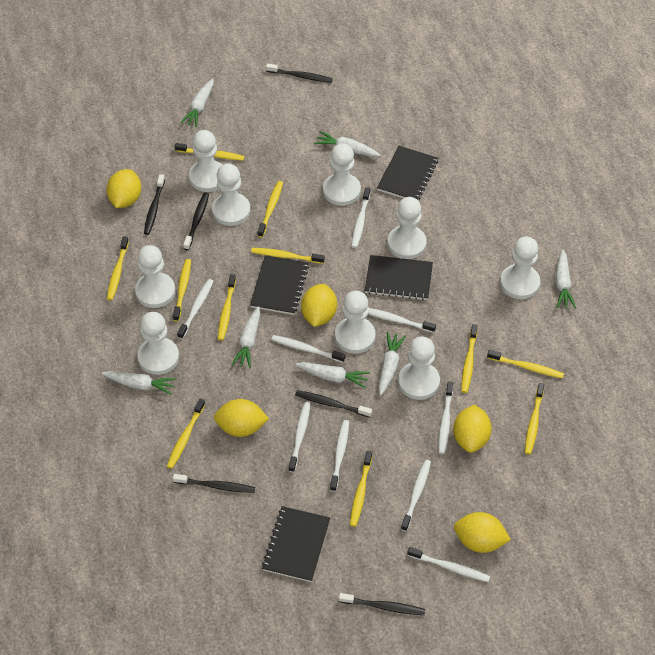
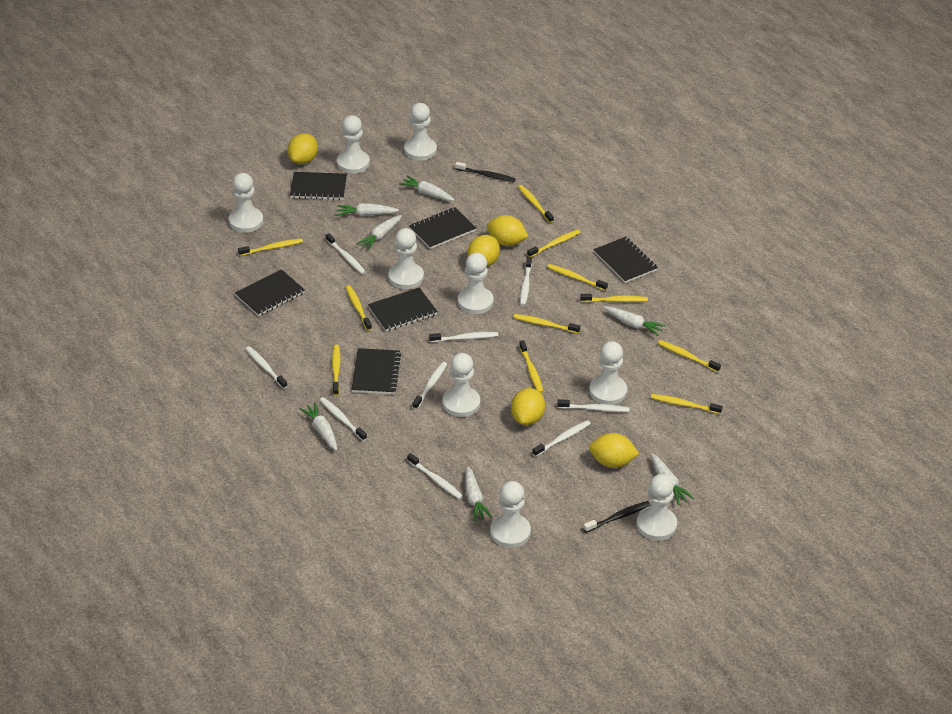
black notebook: 4 -> 6
black toothbrush: 6 -> 2

